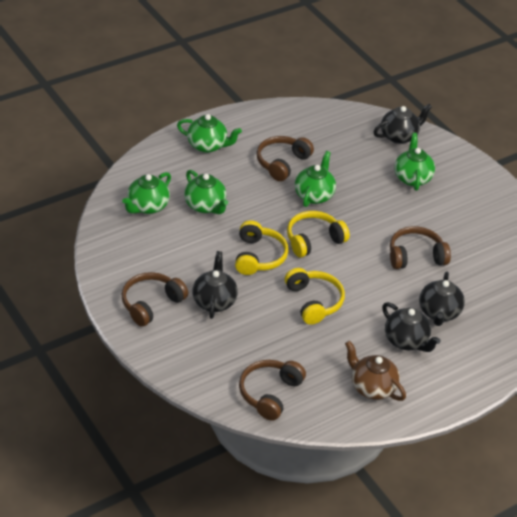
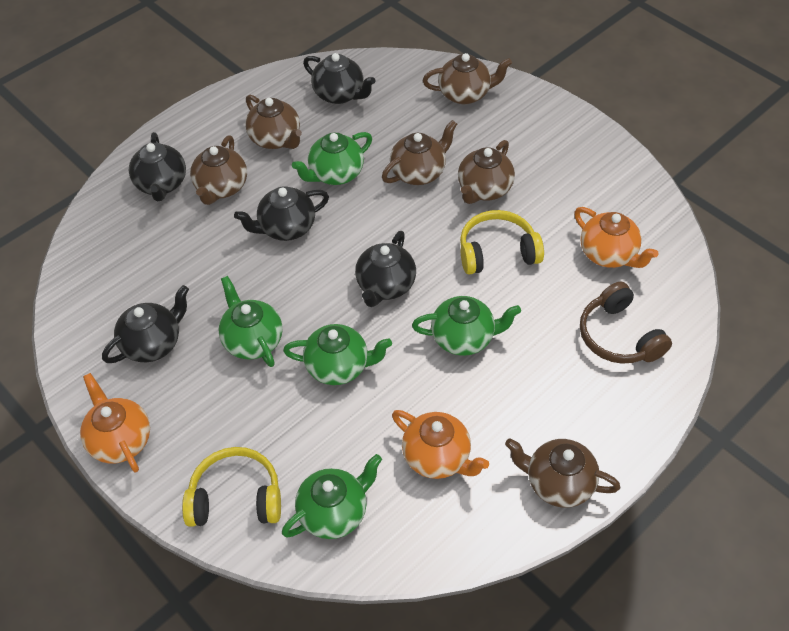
black teapot: 4 -> 5
brown headphones: 4 -> 1
brown teapot: 1 -> 6
orange teapot: 0 -> 3
yellow headphones: 3 -> 2

